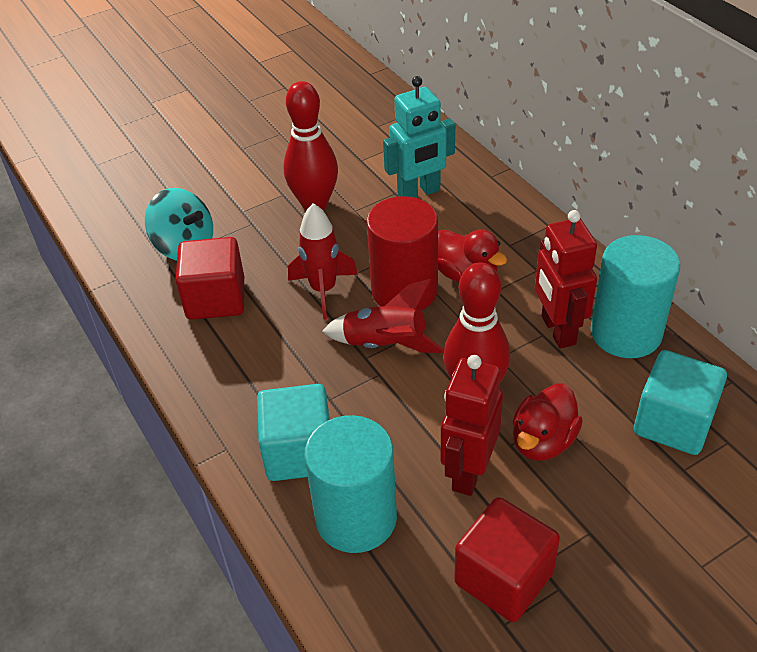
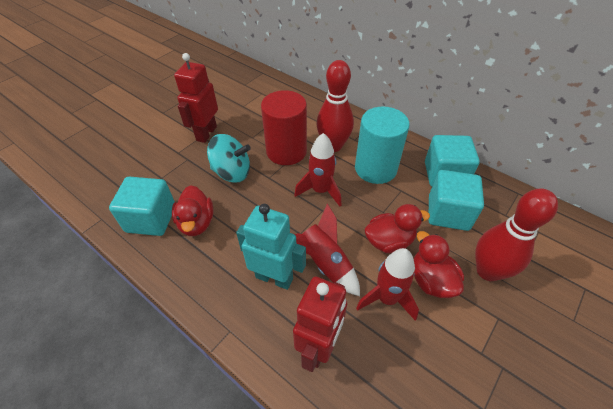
red cube: 2 -> 0
red duck: 2 -> 3
red rocket: 2 -> 3
turquoise cube: 2 -> 3
turquoise cylinder: 2 -> 1

